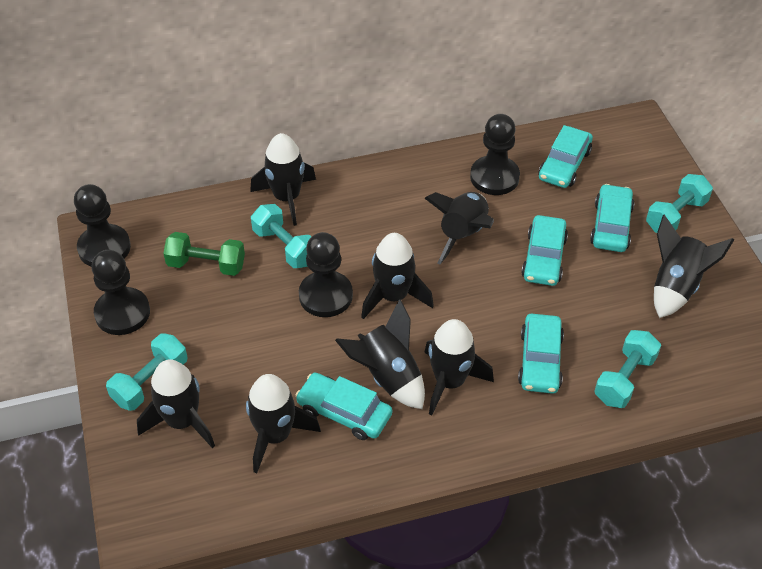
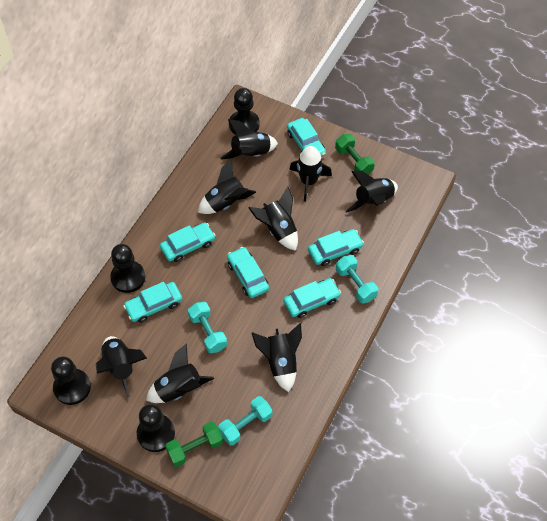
green dumbbell: 1 -> 2
turquoise car: 5 -> 6
turquoise dumbbell: 4 -> 3

